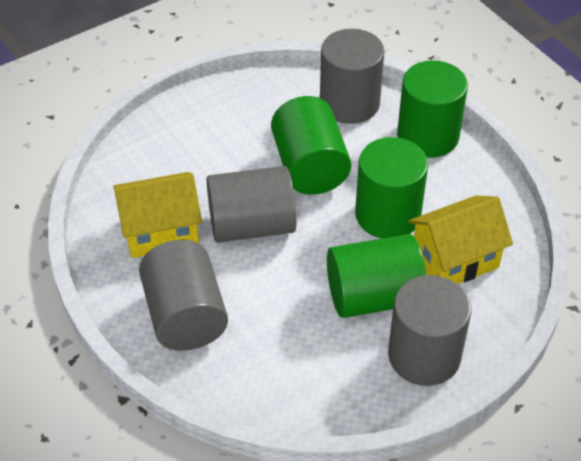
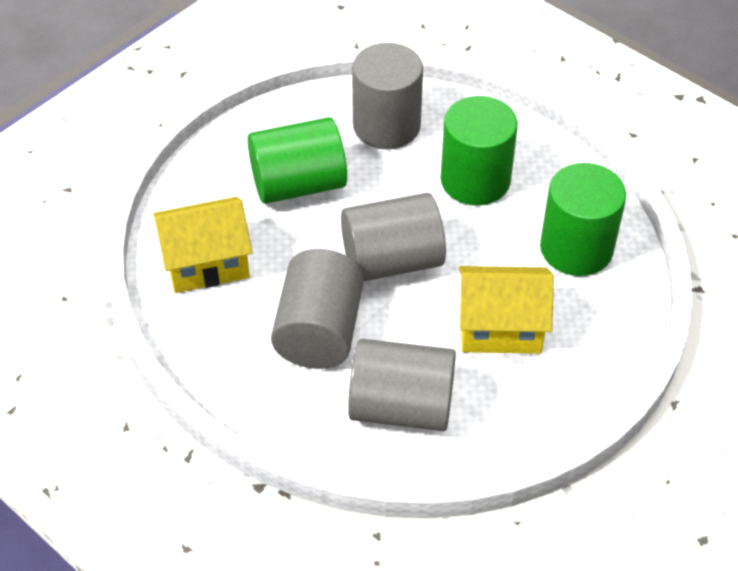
green cylinder: 4 -> 3

